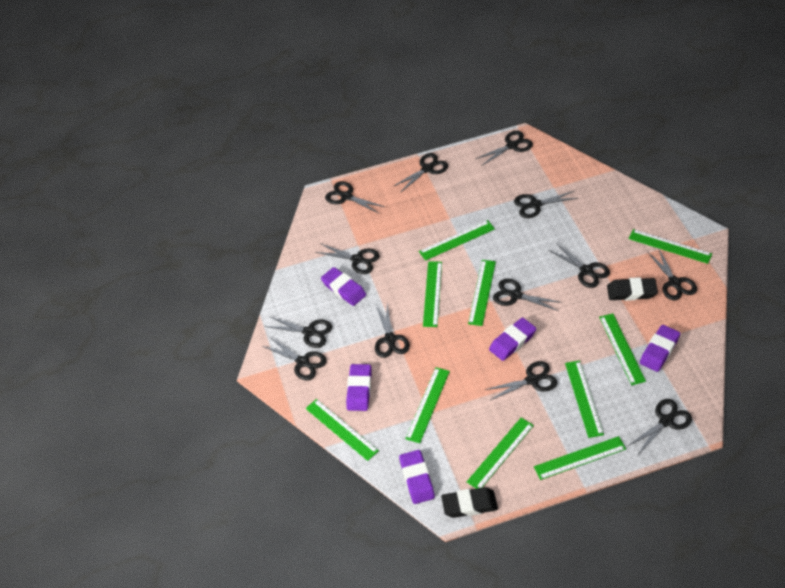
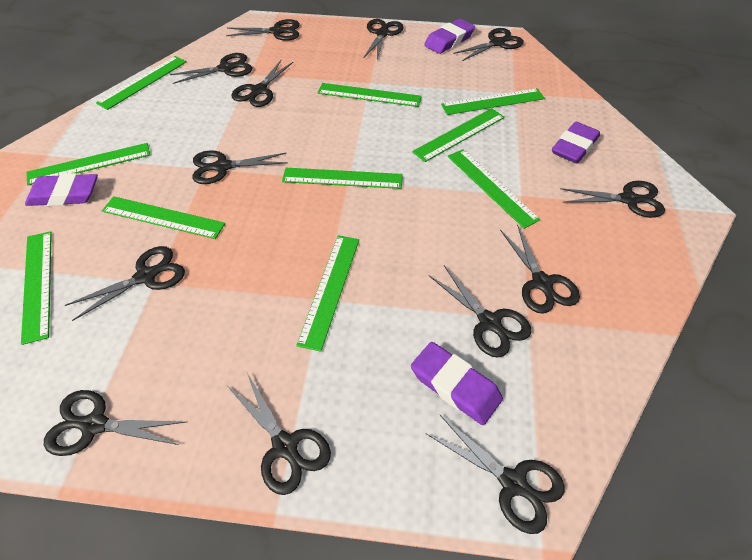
black eraser: 2 -> 0
purple eraser: 5 -> 4

